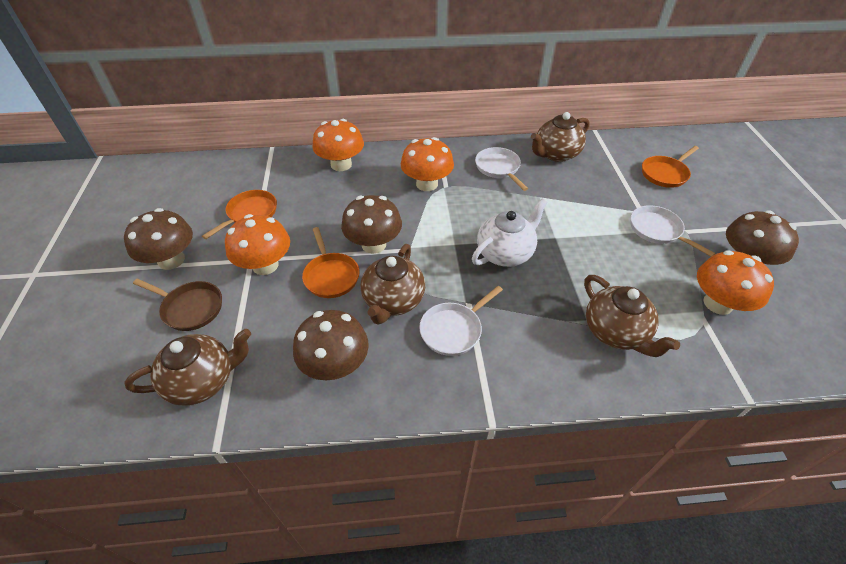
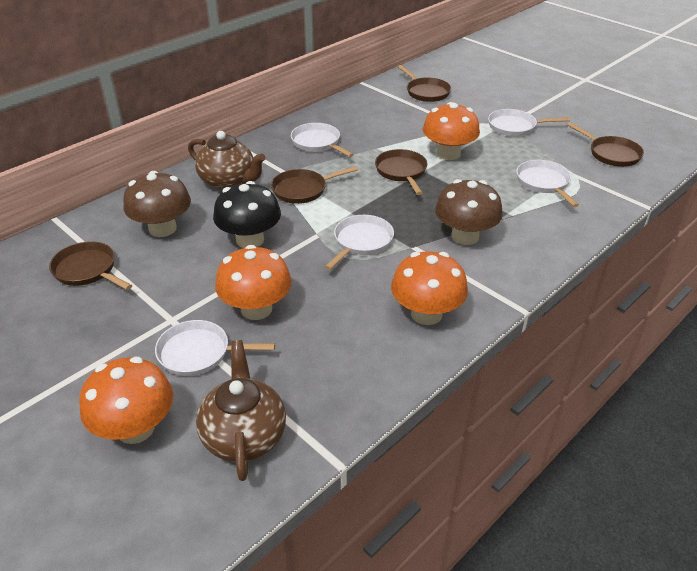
black mushroom: 0 -> 1
brown mushroom: 4 -> 2
brown pan: 1 -> 5
brown teapot: 4 -> 2
orange pan: 3 -> 0
white pan: 3 -> 5
white teapot: 1 -> 0

